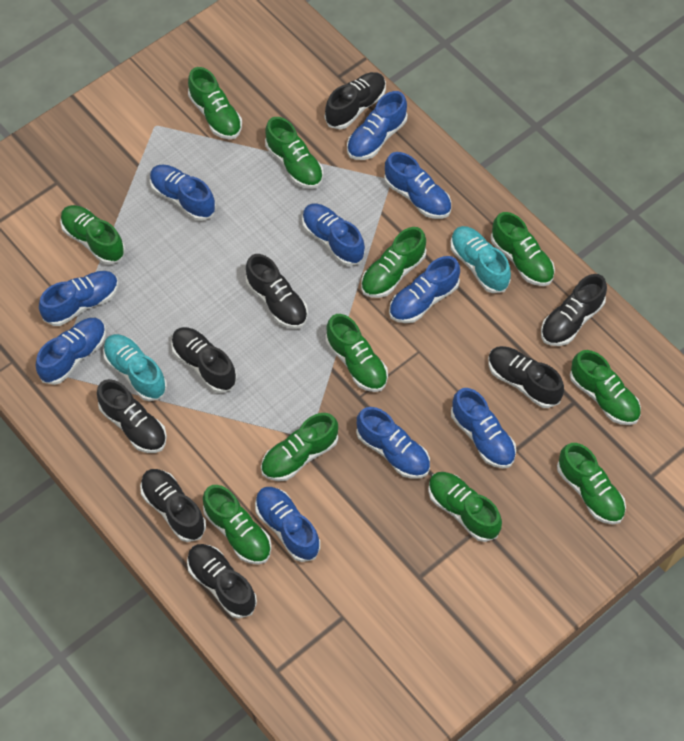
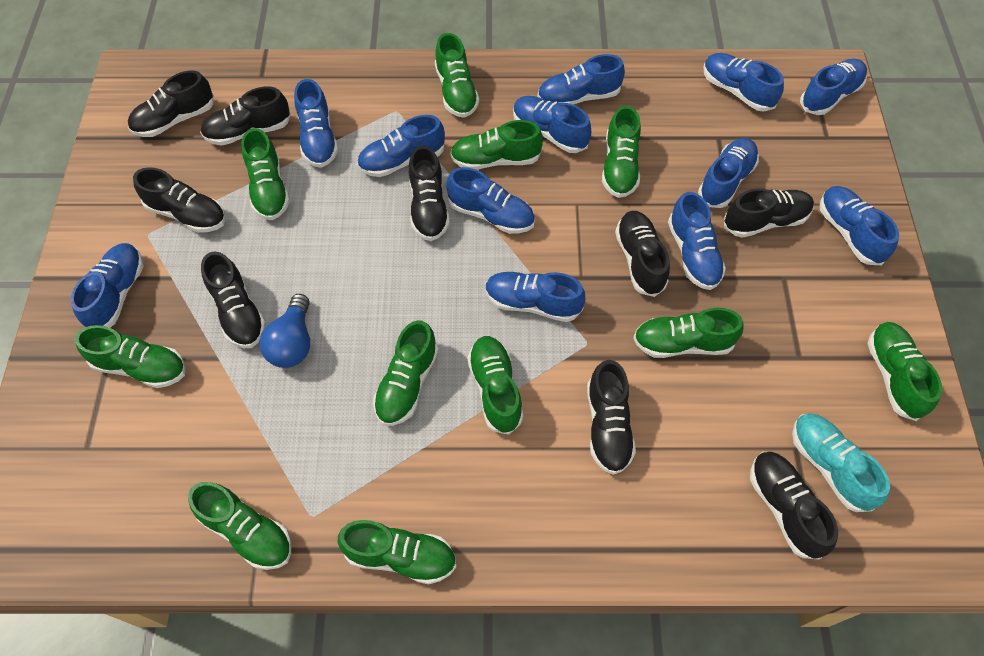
black shoe: 8 -> 9
blue light bulb: 0 -> 1
blue shoe: 10 -> 12
turquoise shoe: 2 -> 1

